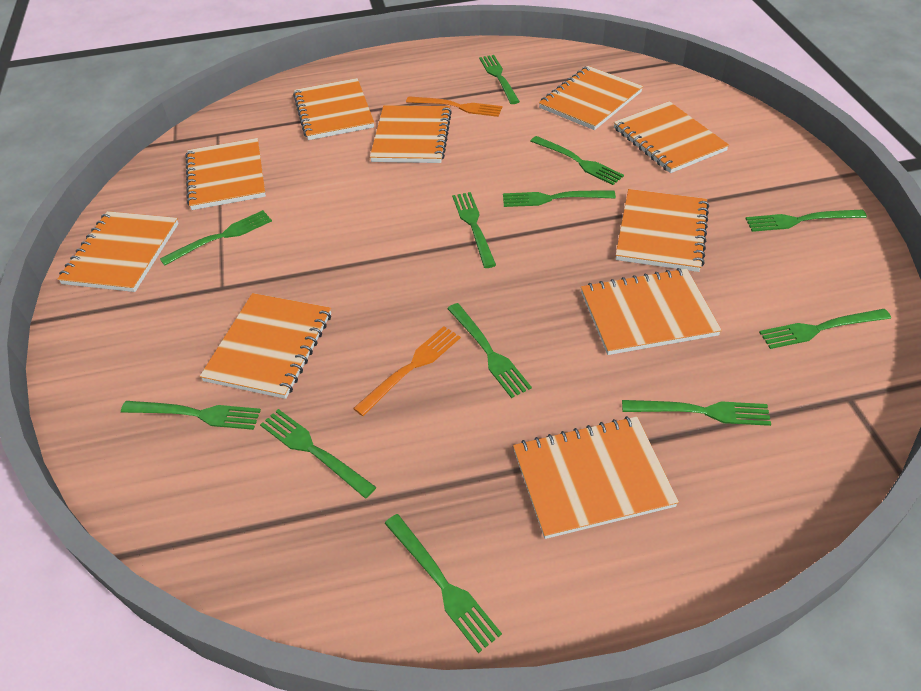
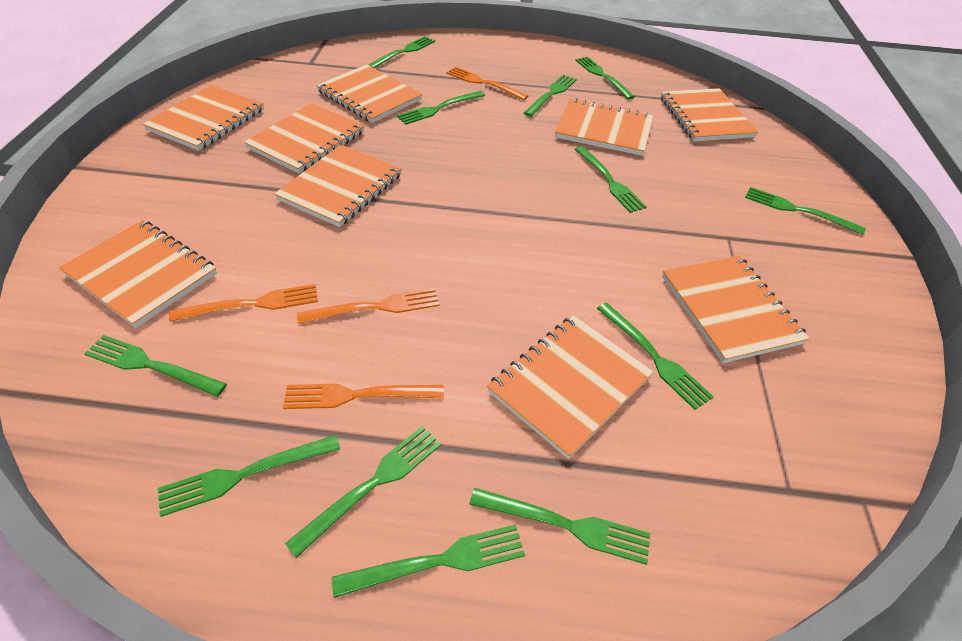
orange fork: 2 -> 4
orange notebook: 10 -> 9

